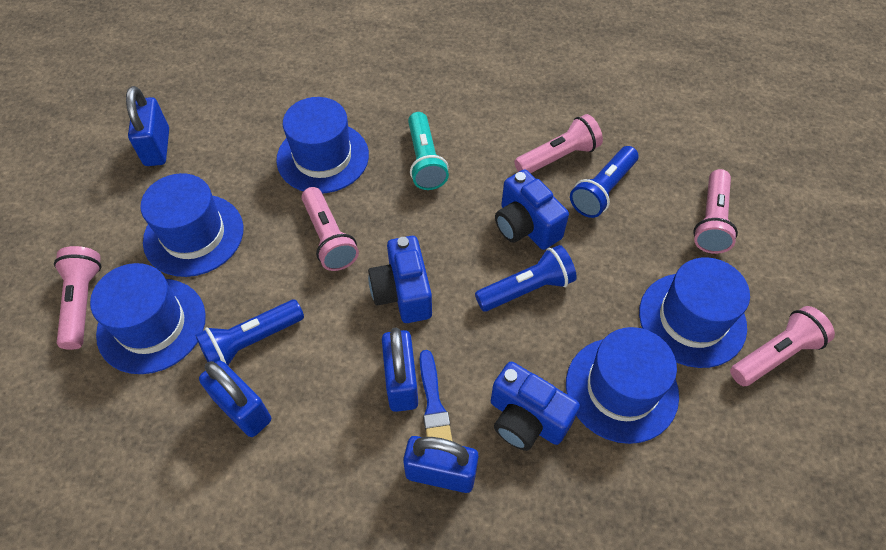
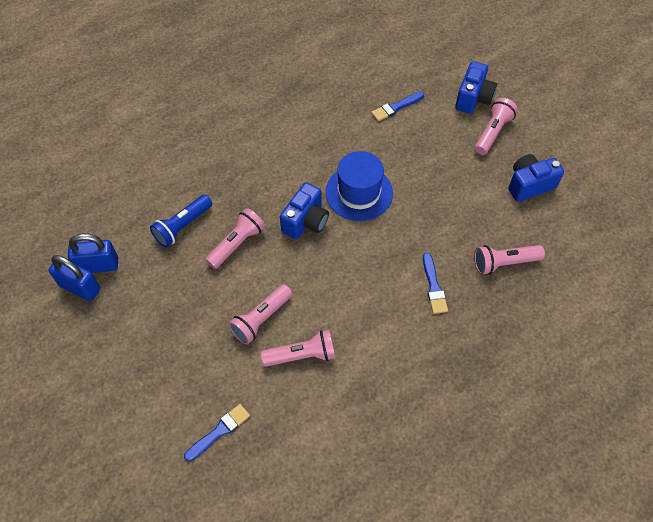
blue brush: 1 -> 3
blue flashlight: 3 -> 1
blue hat: 5 -> 1
blue padlock: 4 -> 2
turquoise flashlight: 1 -> 0

